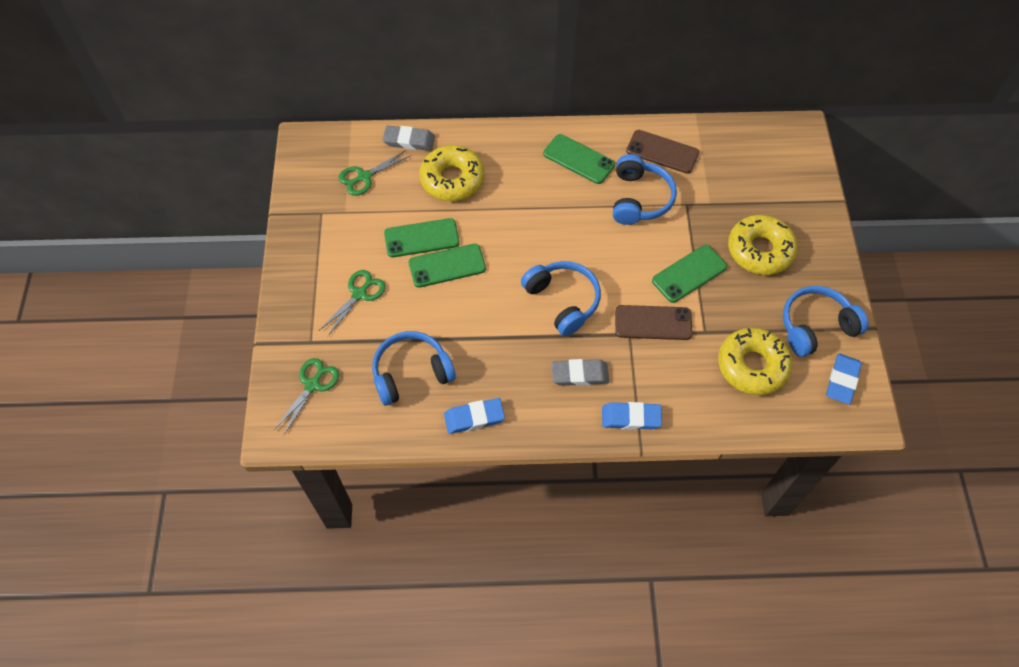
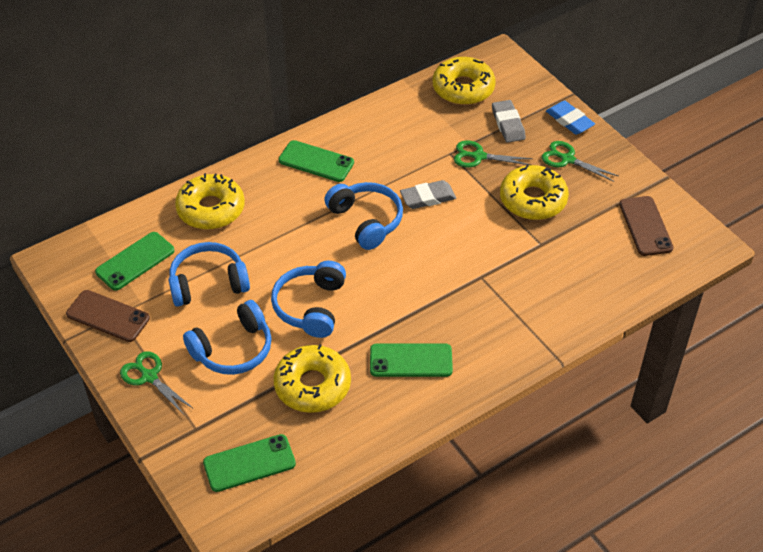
blue eraser: 3 -> 1
yellow donut: 3 -> 4

